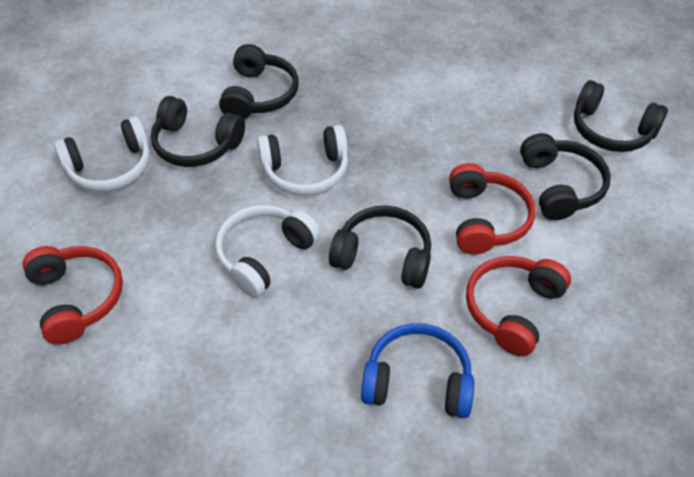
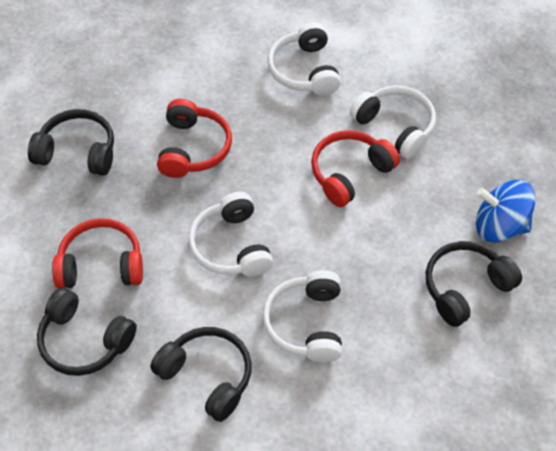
black headphones: 5 -> 4
blue headphones: 1 -> 0
blue spinning top: 0 -> 1
white headphones: 3 -> 4

